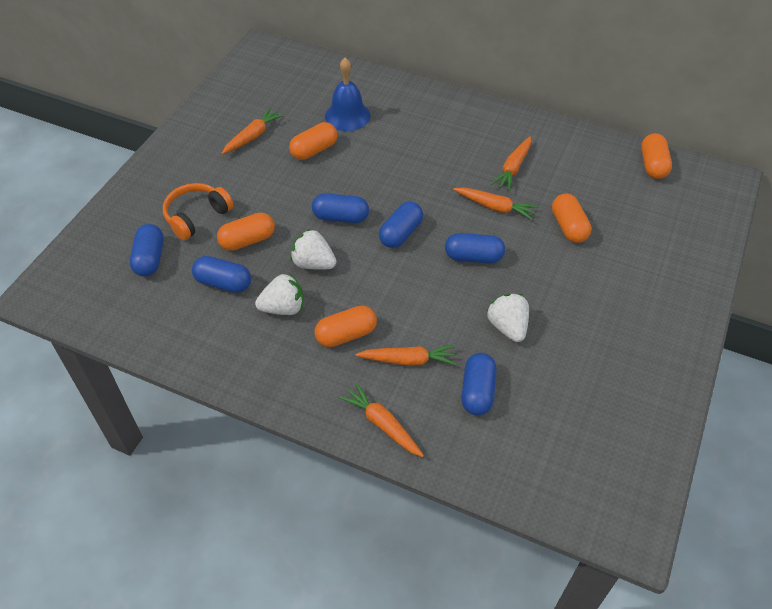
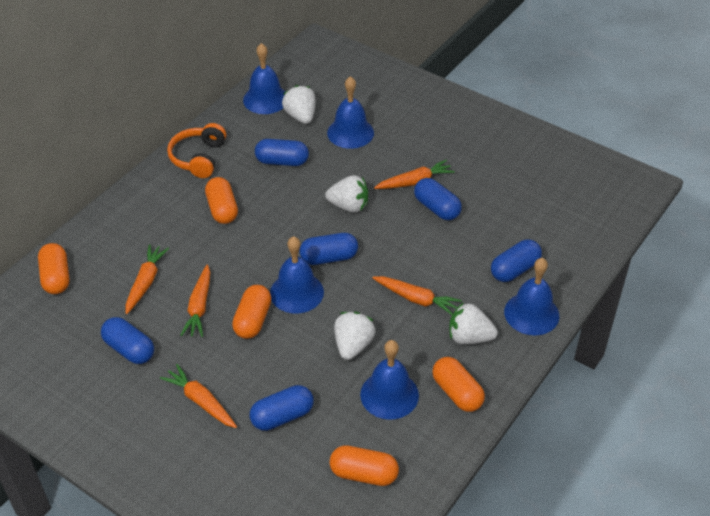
blue bell: 1 -> 5
white strawberry: 3 -> 4

